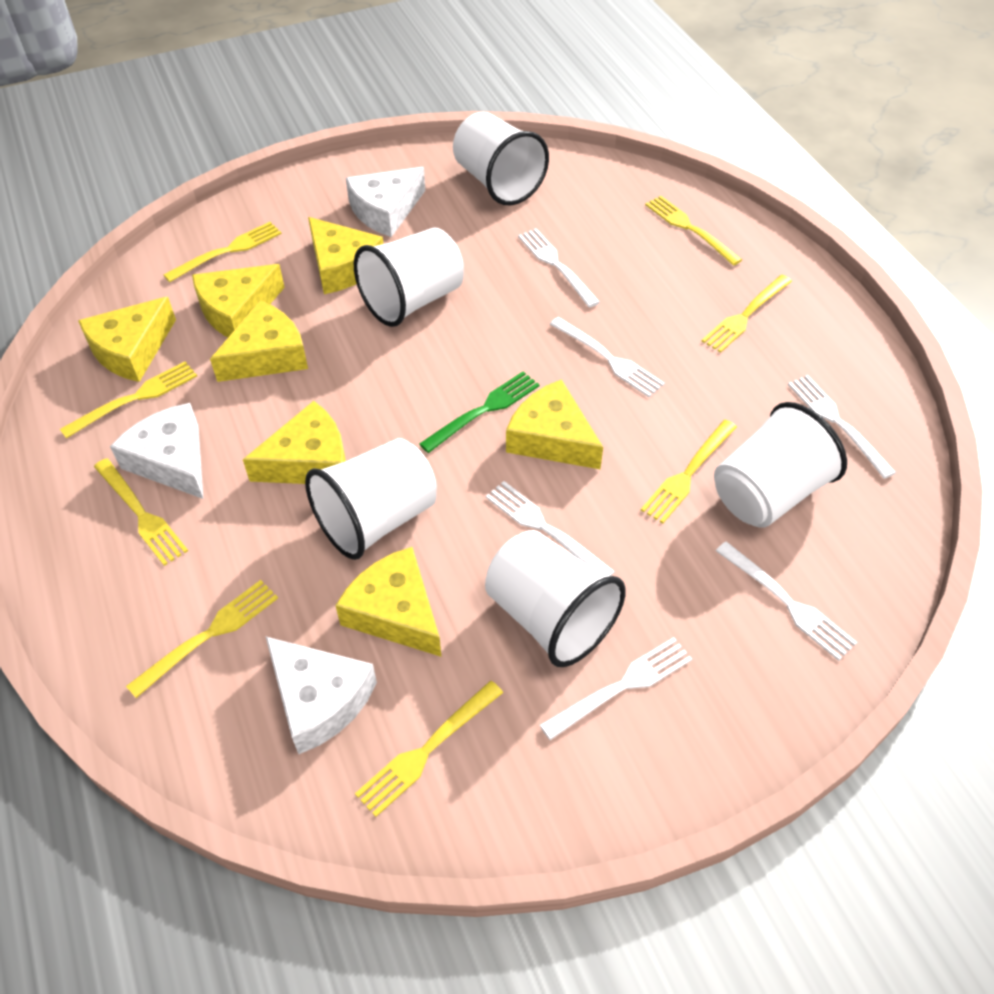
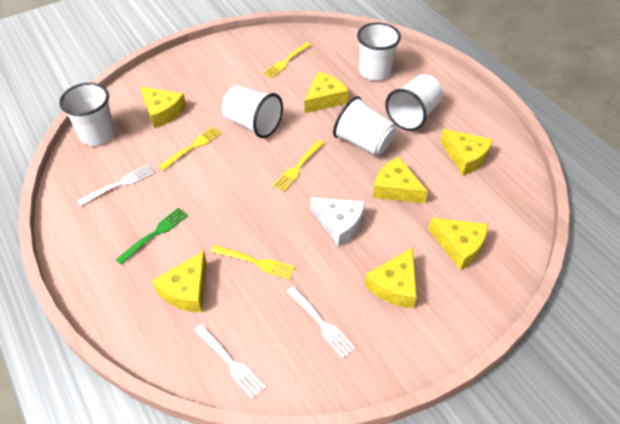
white cheese: 3 -> 1
white fork: 6 -> 3
yellow fork: 8 -> 4

